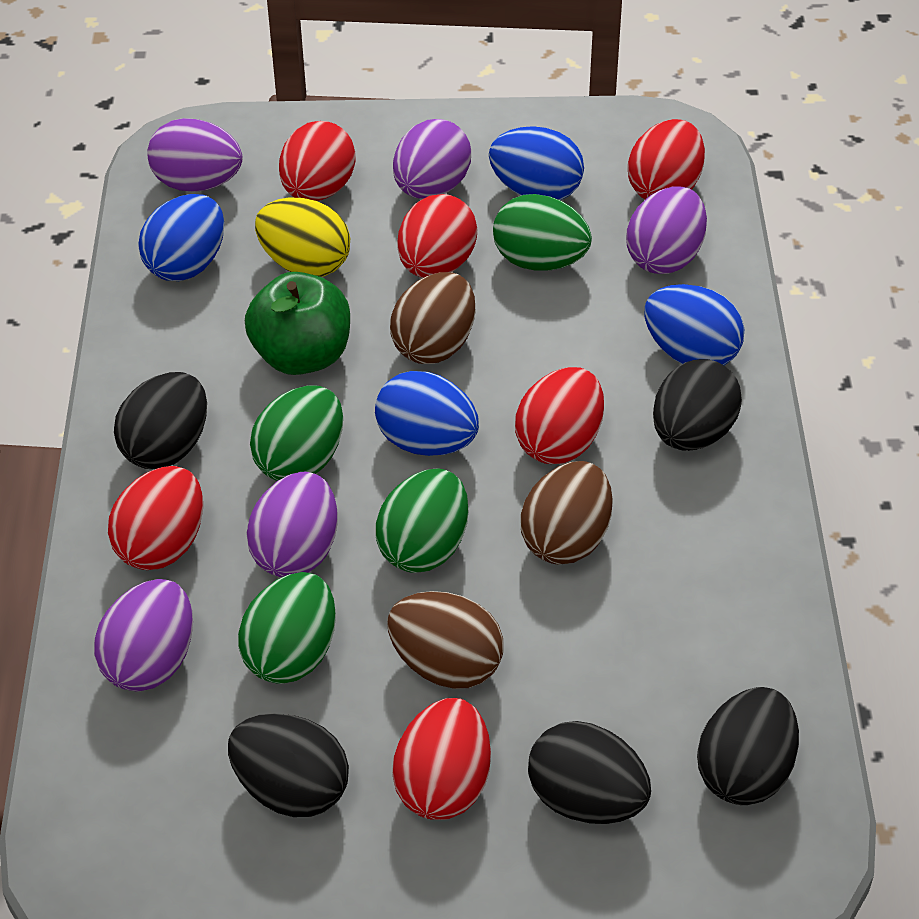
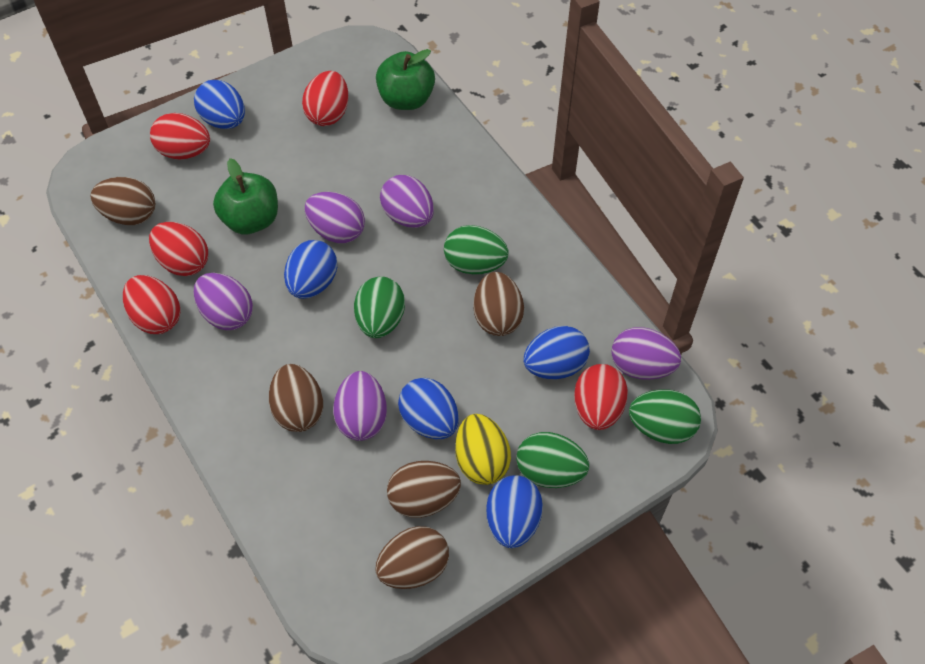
black egg: 5 -> 0
blue egg: 4 -> 5
brown egg: 3 -> 5
green apple: 1 -> 2
red egg: 6 -> 5

